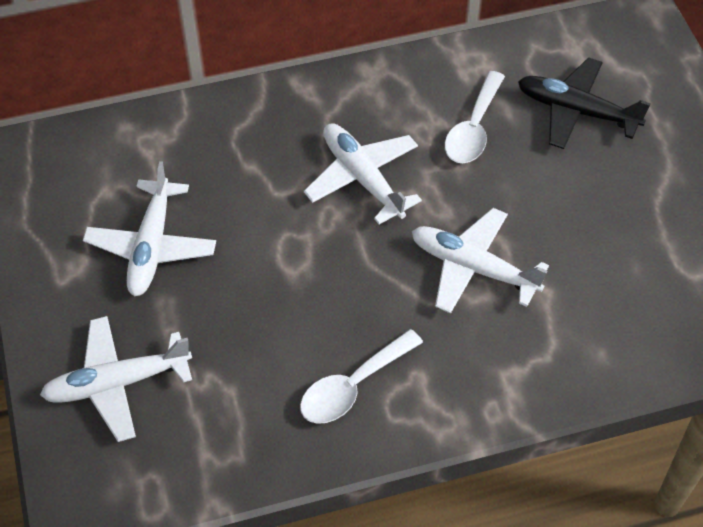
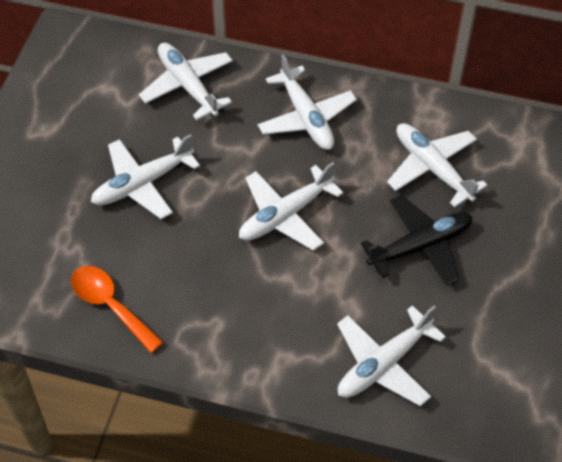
orange spoon: 0 -> 1
white plane: 4 -> 6
white spoon: 2 -> 0

